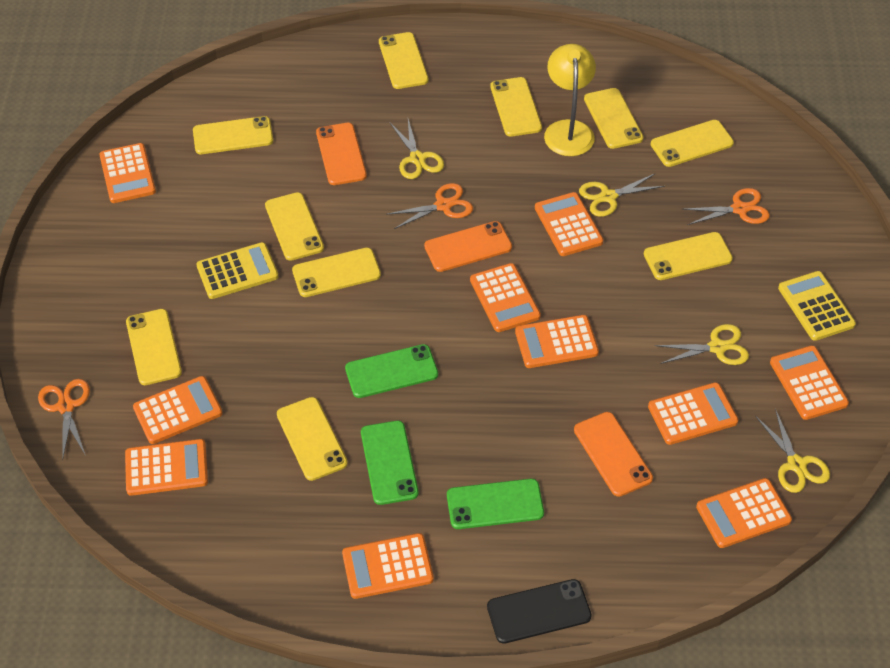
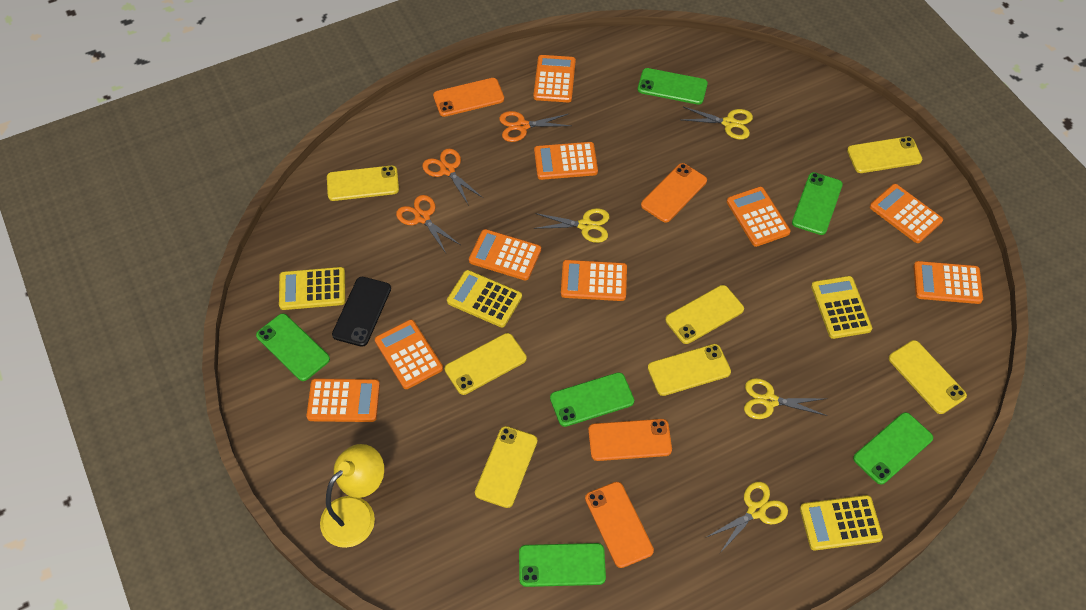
green phone: 3 -> 6
orange calculator: 10 -> 9
orange phone: 3 -> 4
yellow calculator: 2 -> 4
yellow phone: 10 -> 7

